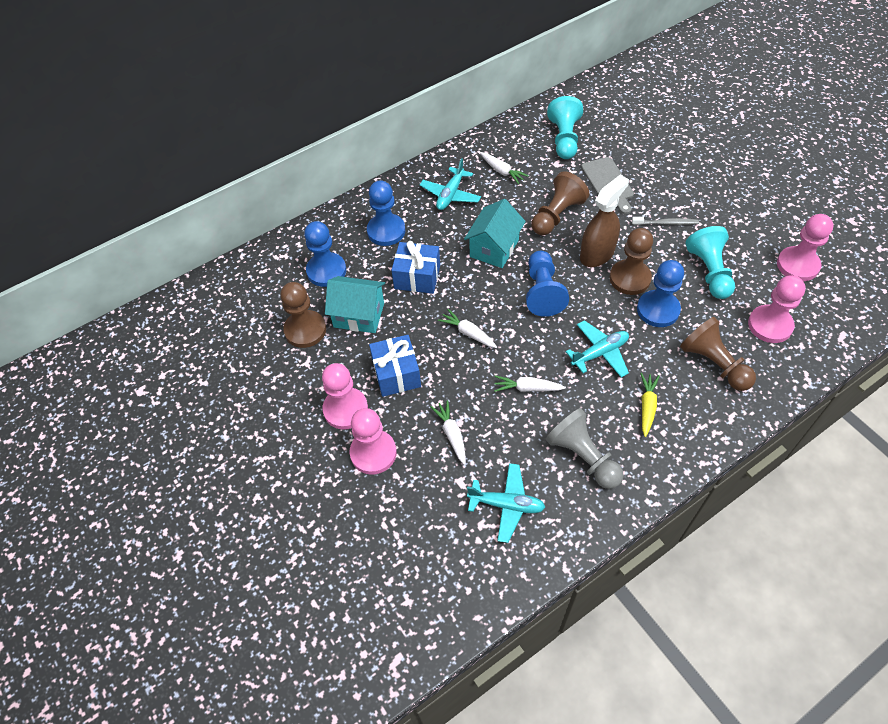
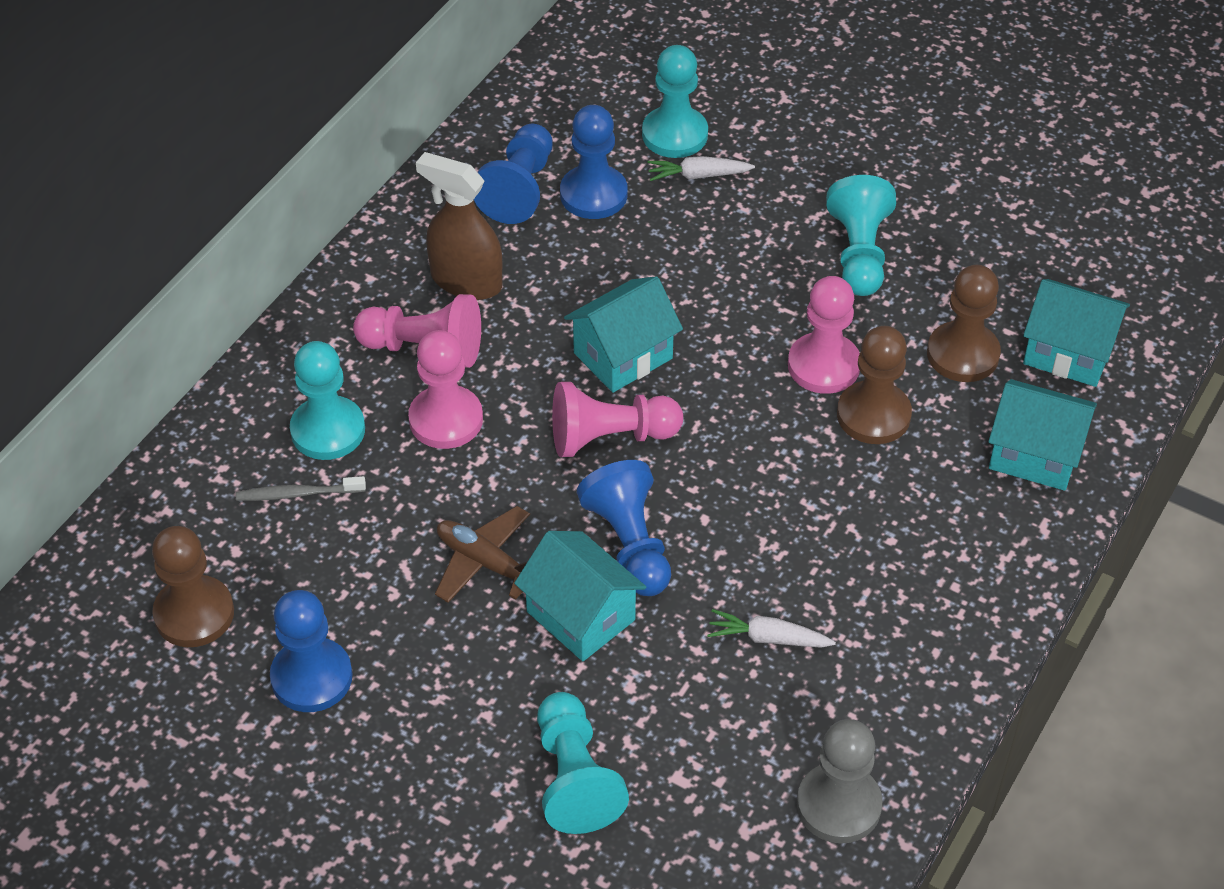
blue gift: 2 -> 0
brown pawn: 4 -> 3
brown plane: 0 -> 1
grey cutting board: 1 -> 0
turquoise house: 2 -> 4
turquoise pawn: 2 -> 4
turquoise plane: 3 -> 0
white carrot: 4 -> 2
yellow carrot: 1 -> 0

